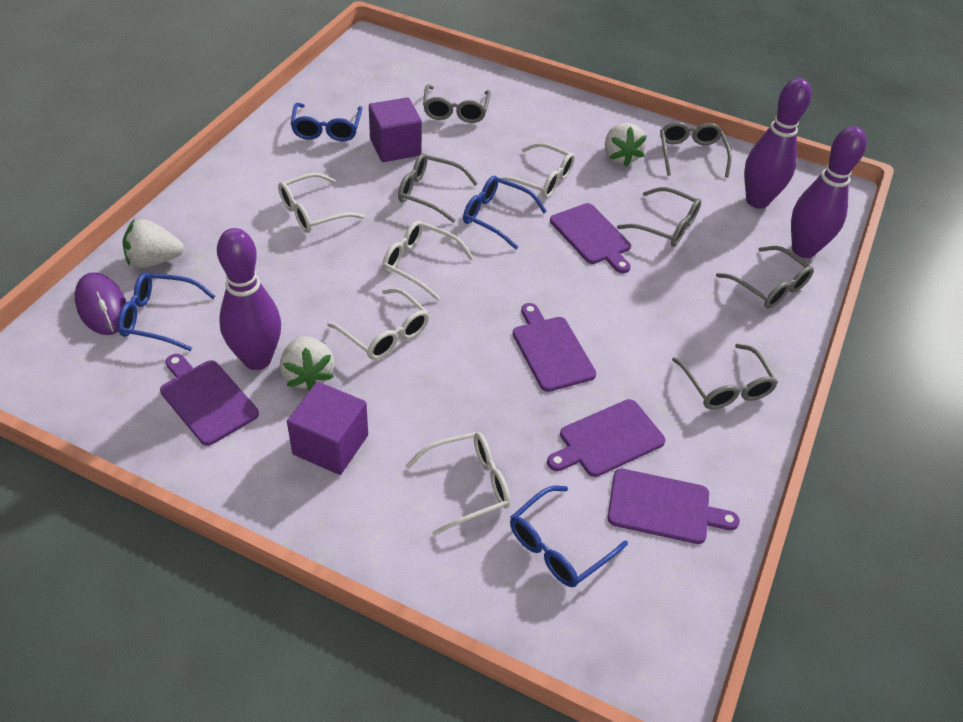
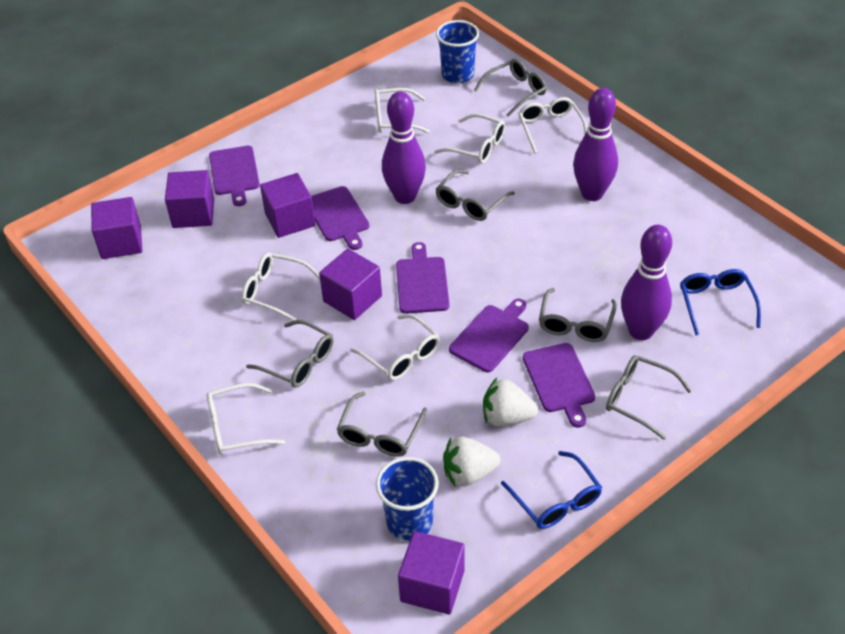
blue cup: 0 -> 2
blue glasses: 4 -> 2
purple cube: 2 -> 5
purple mouse: 1 -> 0
white glasses: 5 -> 6
white strawberry: 3 -> 2

